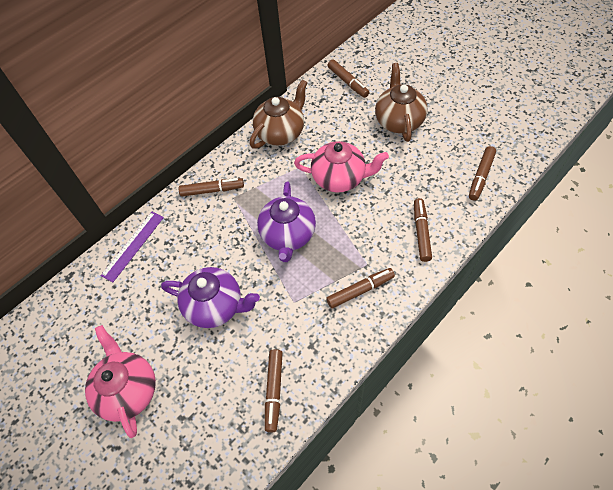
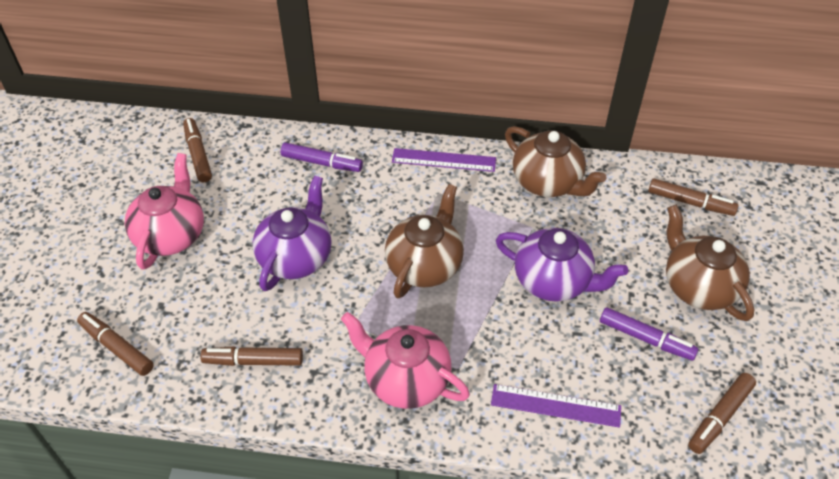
brown marker: 6 -> 5
brown teapot: 2 -> 3
purple marker: 0 -> 2
purple ruler: 1 -> 2

